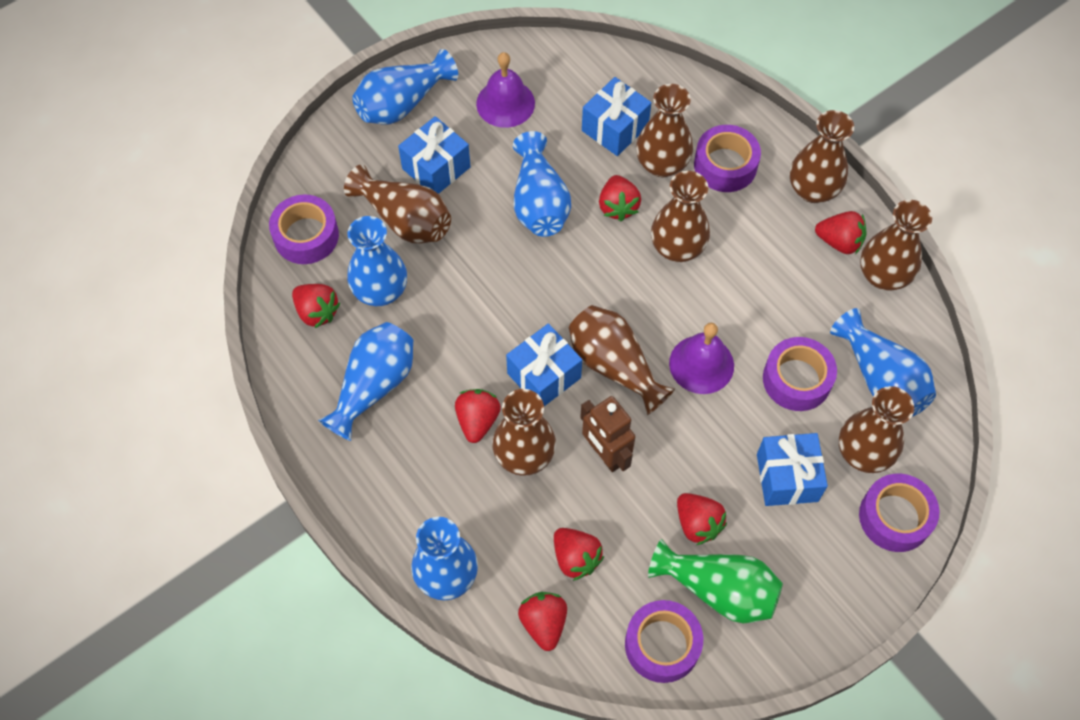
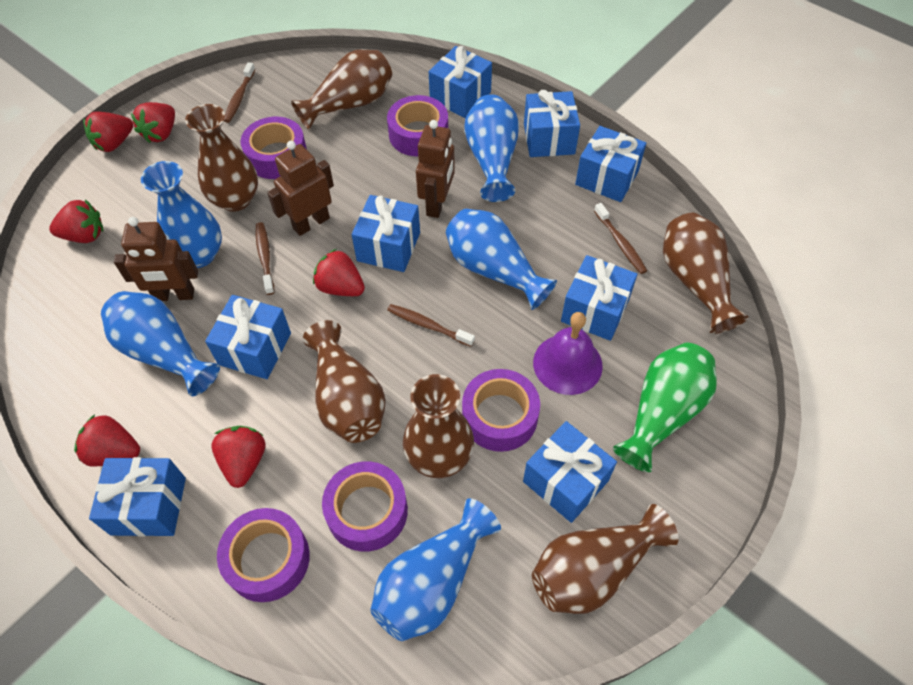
blue gift: 4 -> 8
blue vase: 6 -> 5
brown robot: 1 -> 3
brown toothbrush: 0 -> 4
brown vase: 8 -> 6
purple bell: 2 -> 1
red strawberry: 7 -> 6

